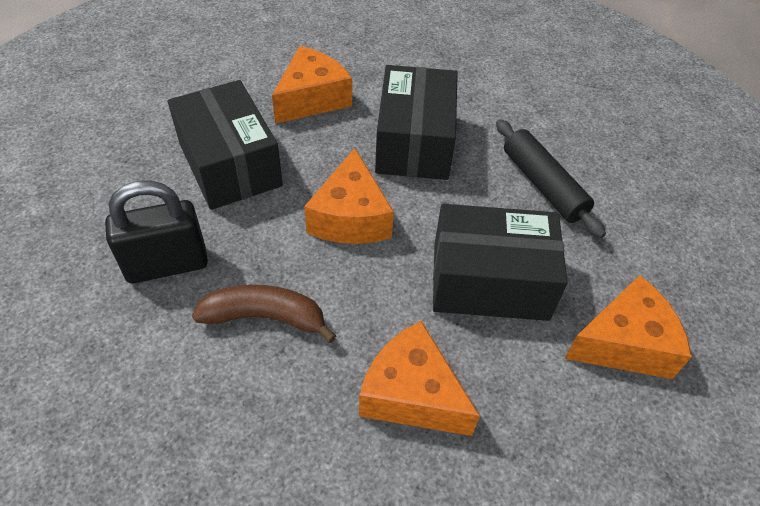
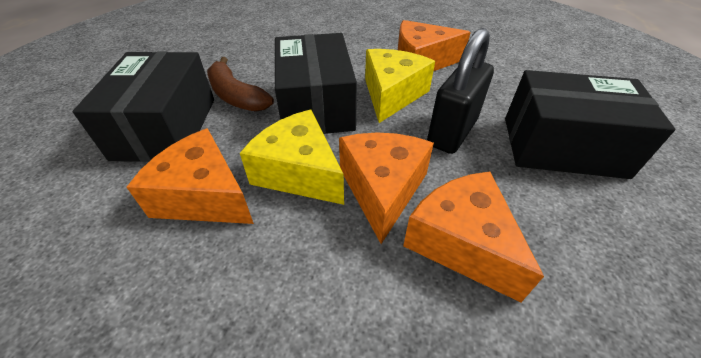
black rolling pin: 1 -> 0
yellow cheese: 0 -> 2

